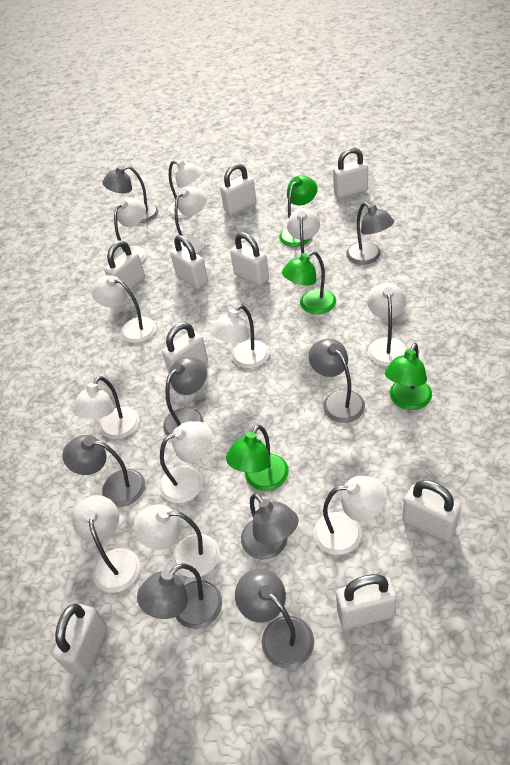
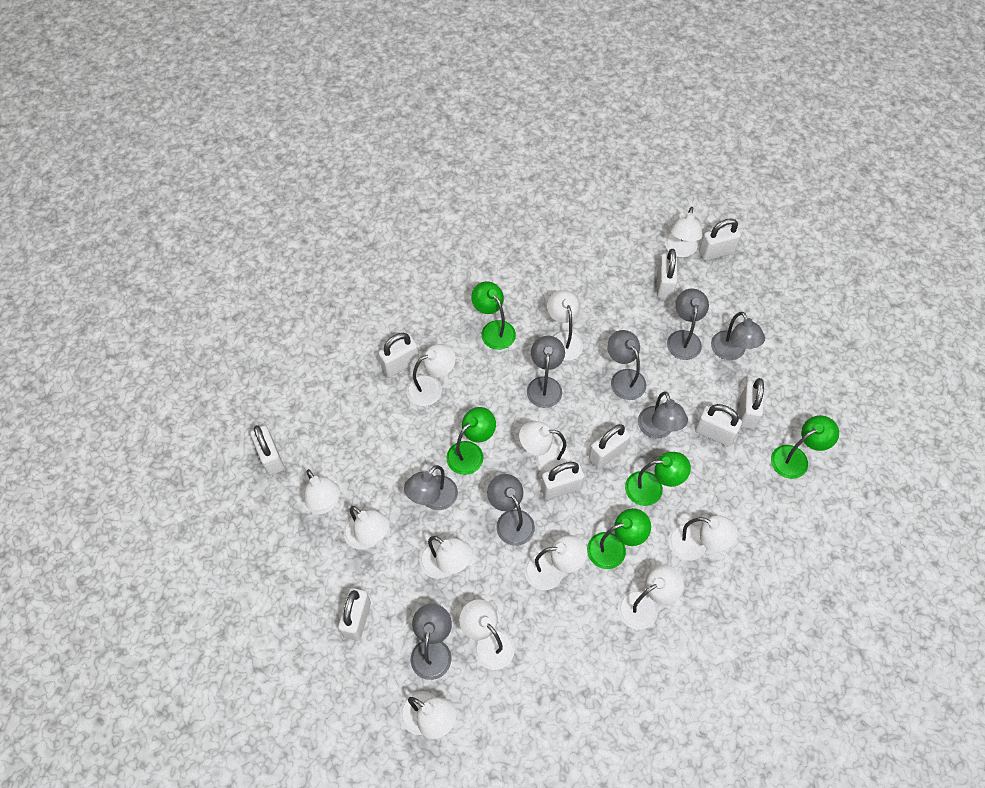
green lamp: 4 -> 5

